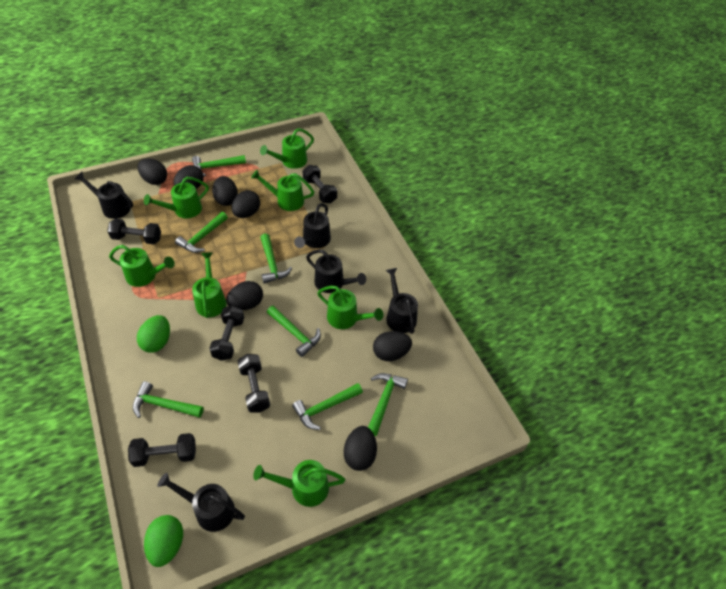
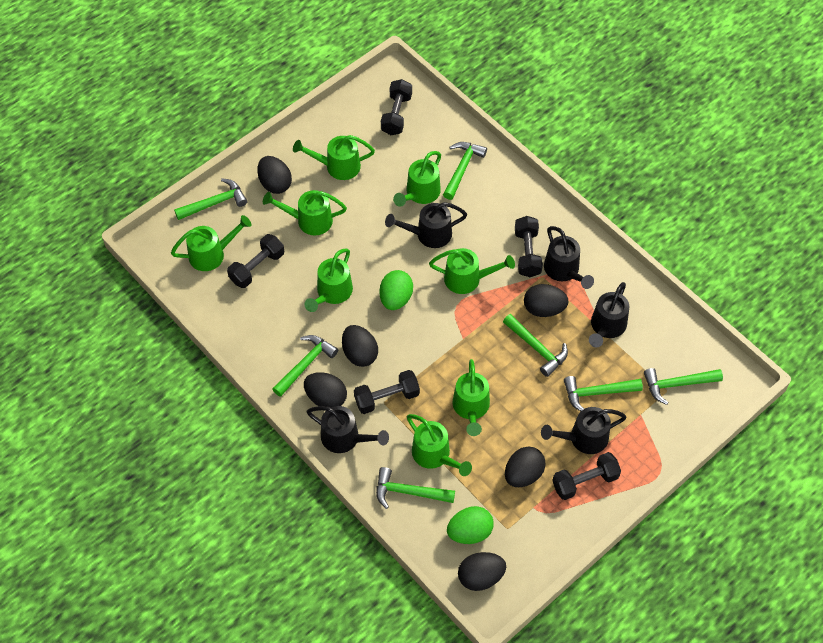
black egg: 7 -> 6
green watering can: 7 -> 8

